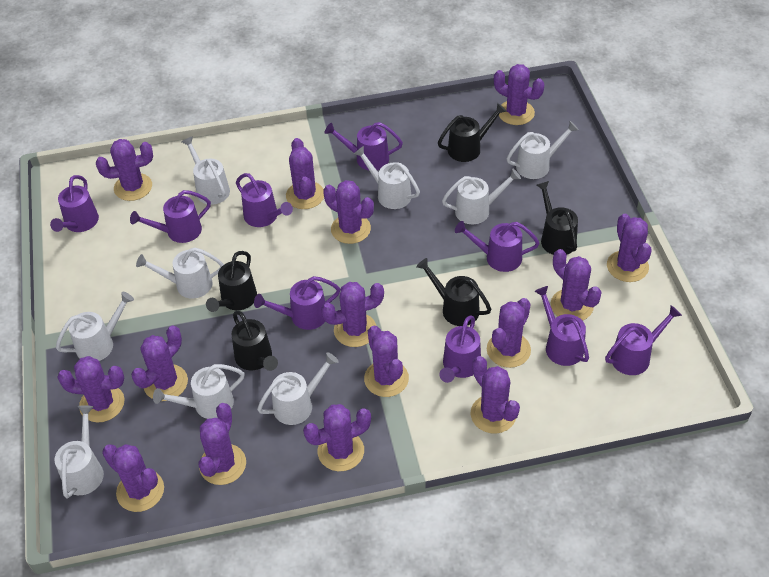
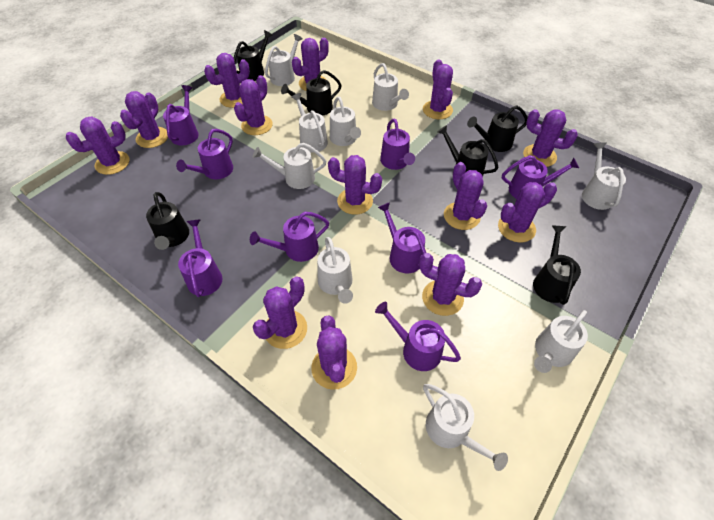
black watering can: 5 -> 6
purple cactus: 15 -> 13
purple watering can: 9 -> 8

